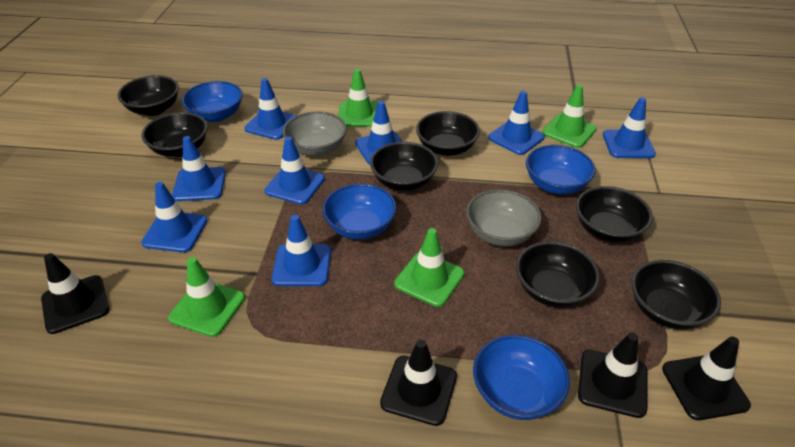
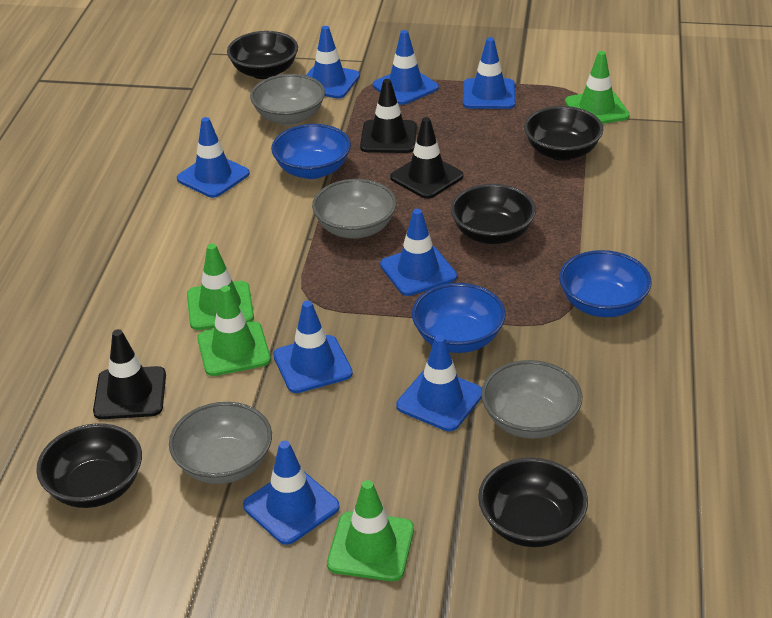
black bowl: 7 -> 5
black traffic cone: 4 -> 3
blue bowl: 4 -> 3
grey bowl: 2 -> 4

